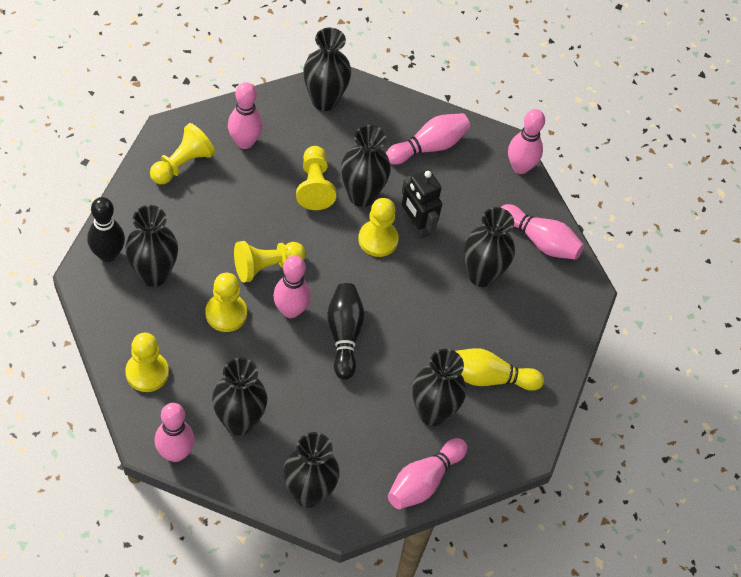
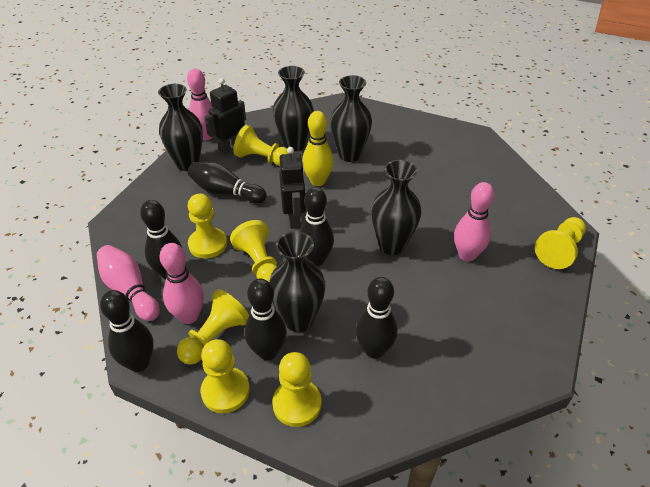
black bowling pin: 2 -> 6
black robot: 1 -> 2
black vase: 7 -> 5
pink bowling pin: 7 -> 4
yellow pawn: 6 -> 7

